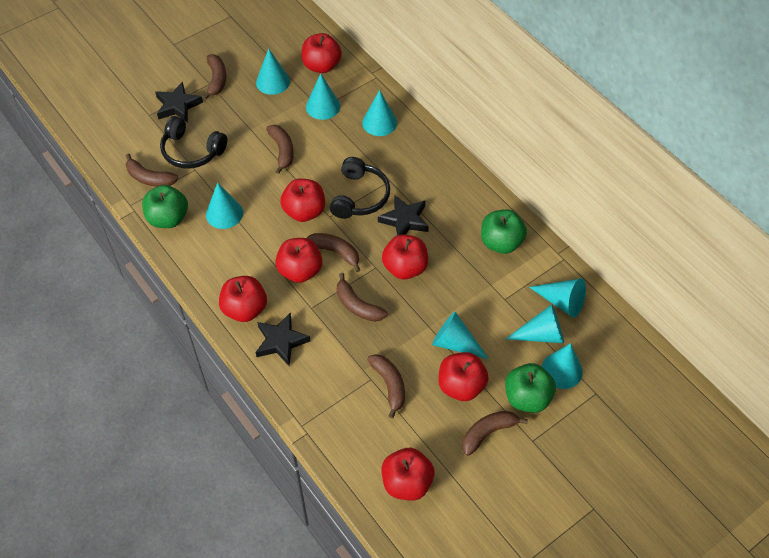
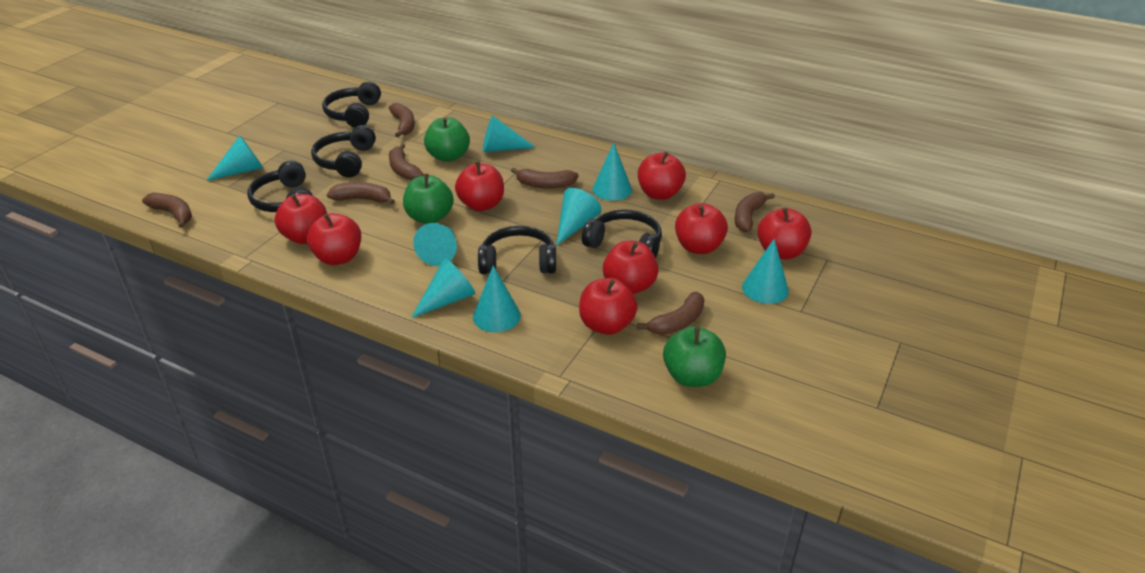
black headphones: 2 -> 5
black star: 3 -> 0
red apple: 7 -> 8

